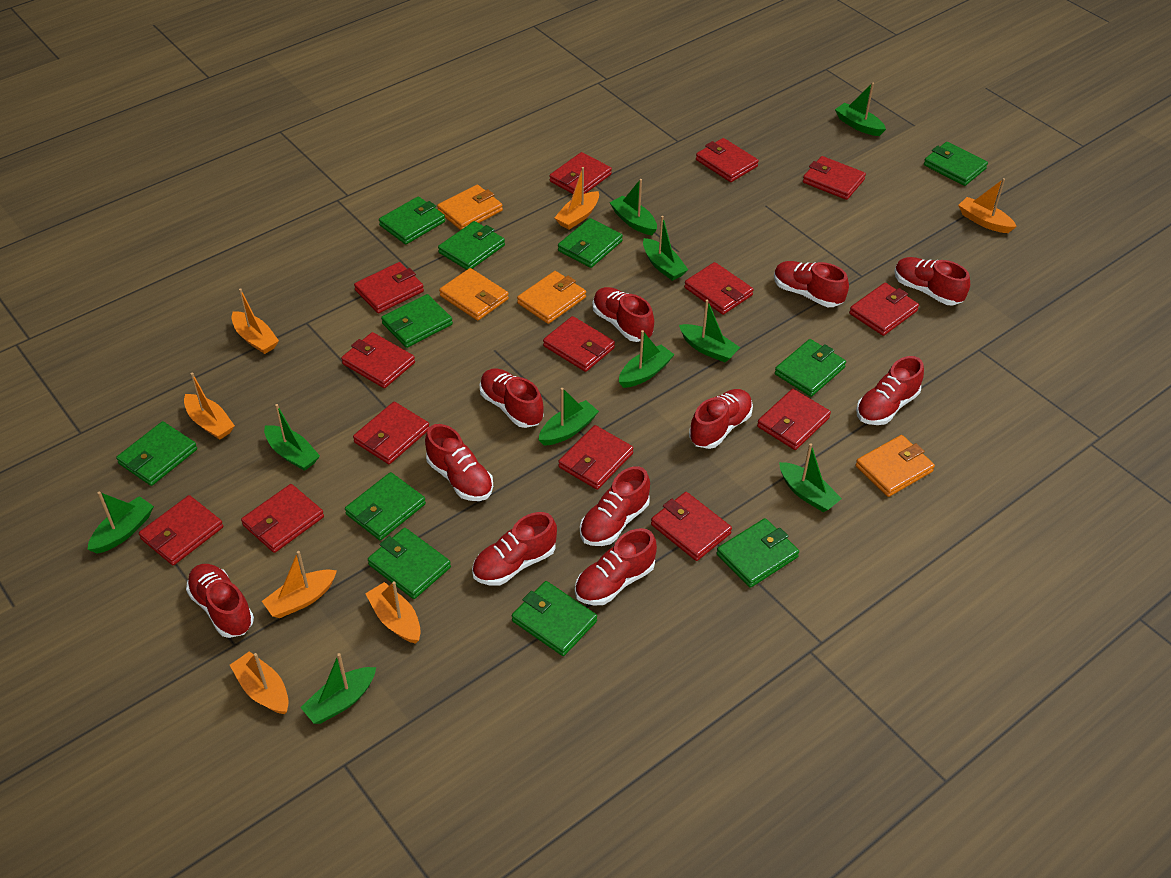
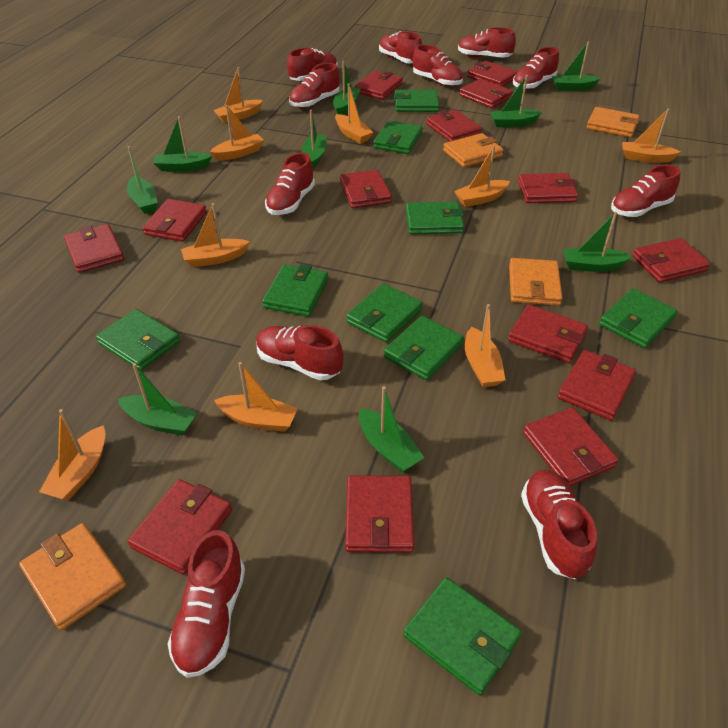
green boat: 10 -> 9
green wallet: 11 -> 9
orange boat: 7 -> 9

